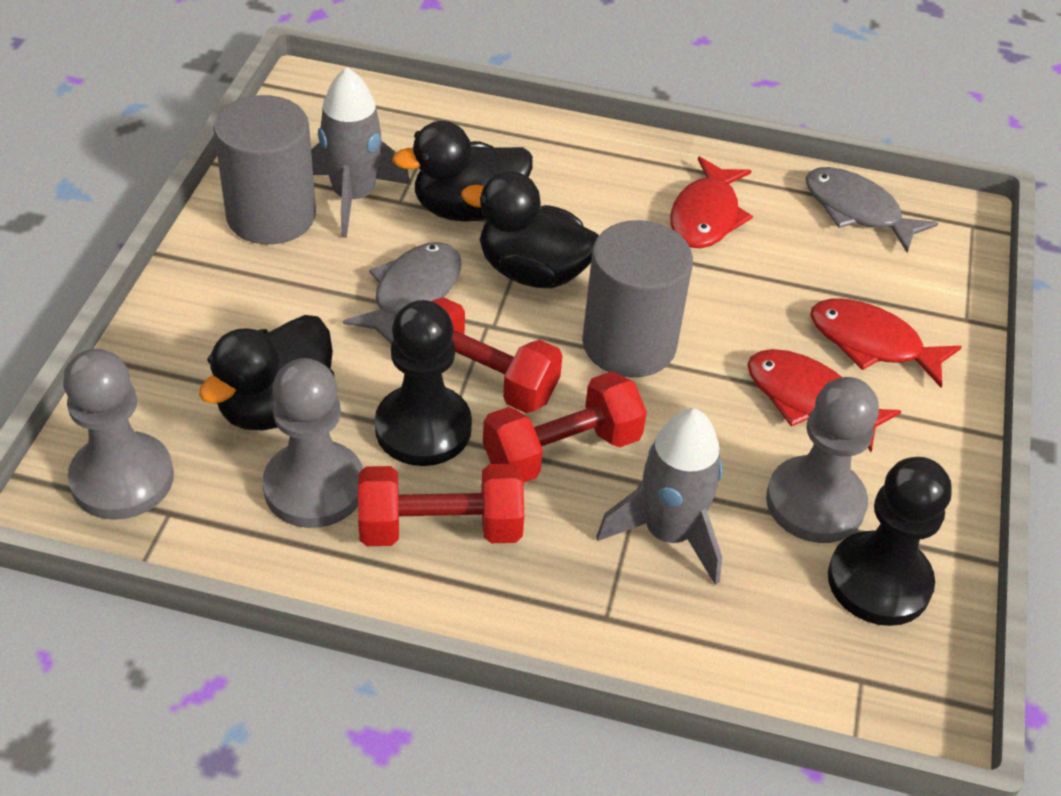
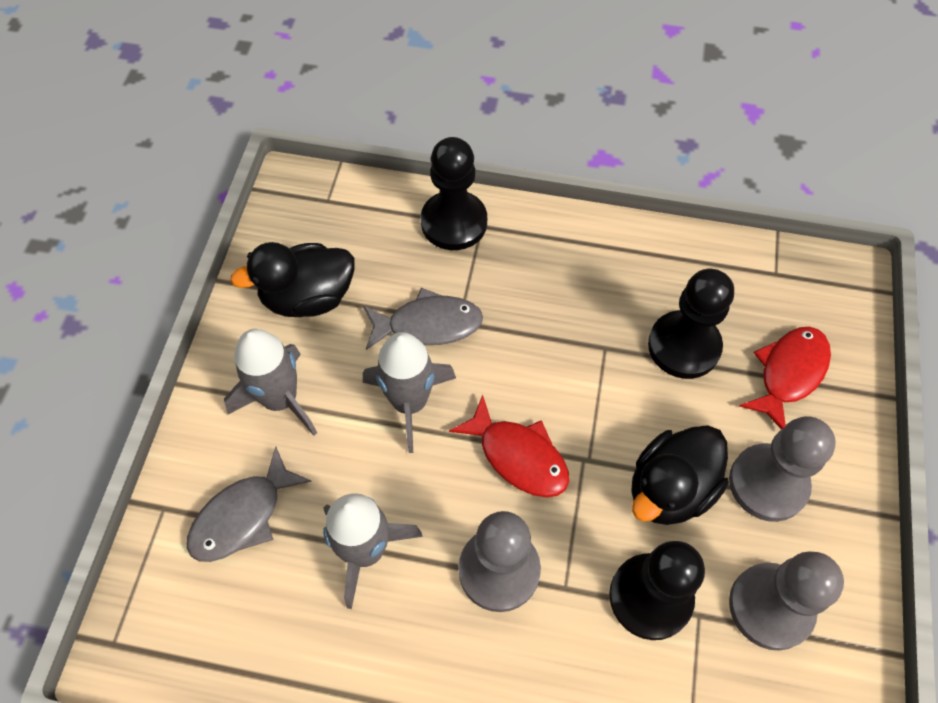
black duck: 3 -> 2
black pawn: 2 -> 3
grey cylinder: 2 -> 0
grey rocket: 2 -> 3
red dumbbell: 3 -> 0
red fish: 3 -> 2

